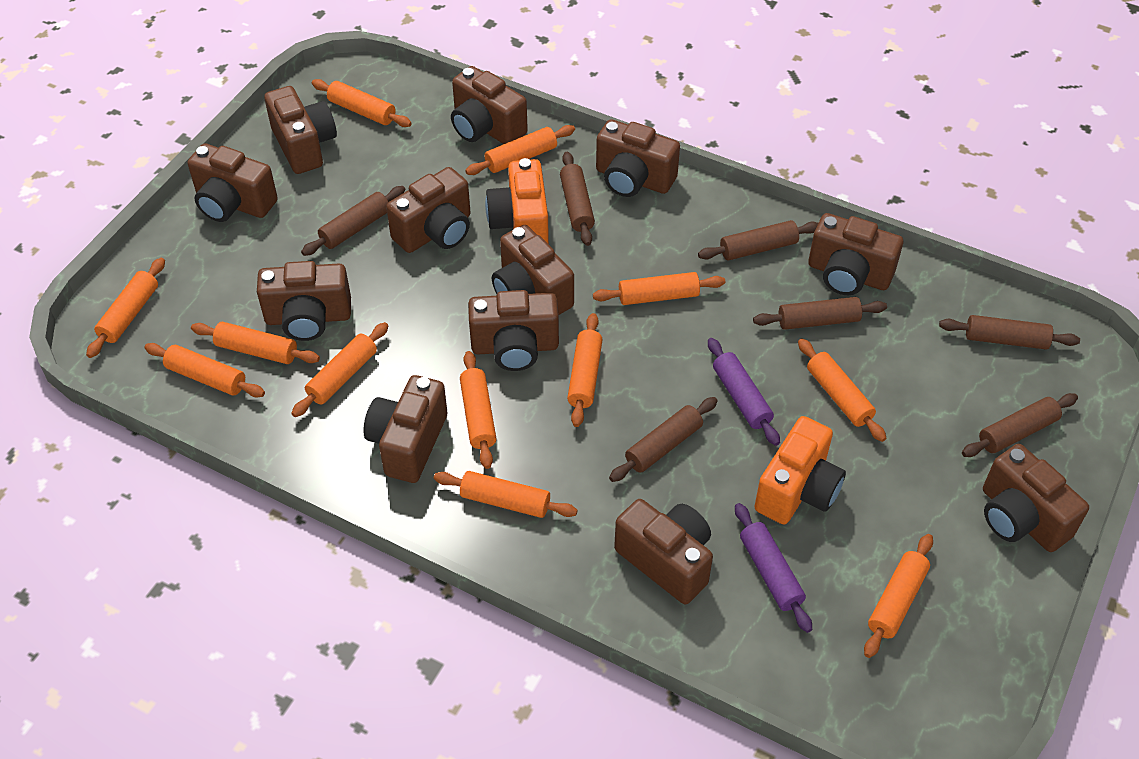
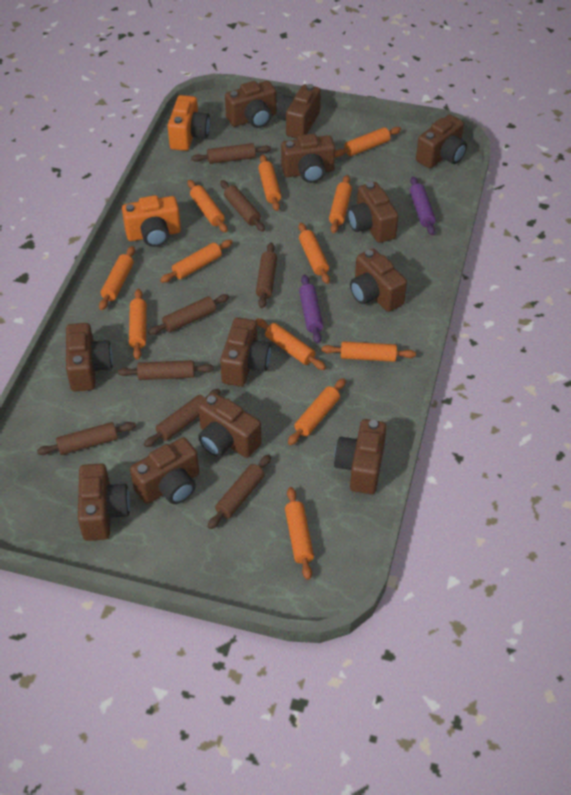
brown rolling pin: 7 -> 8

